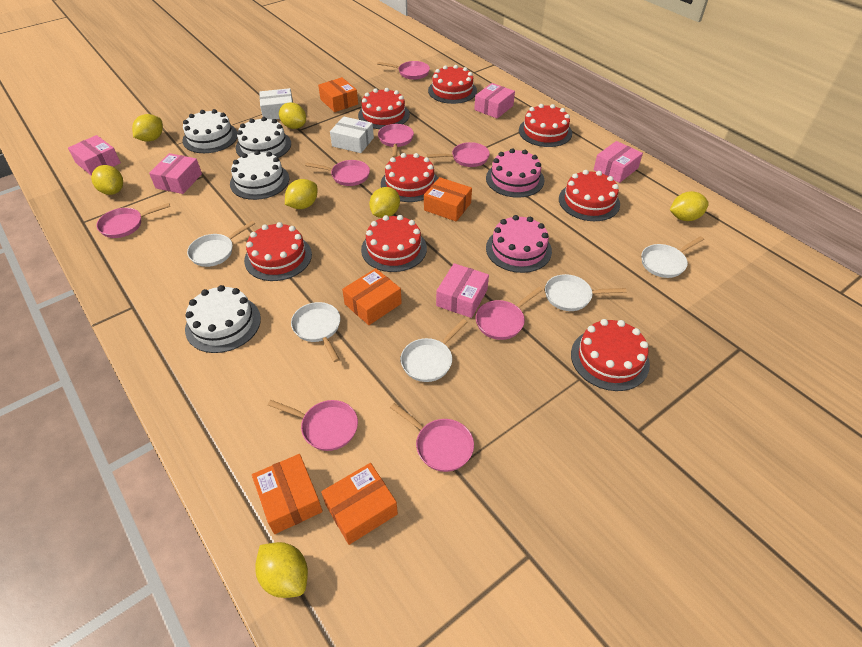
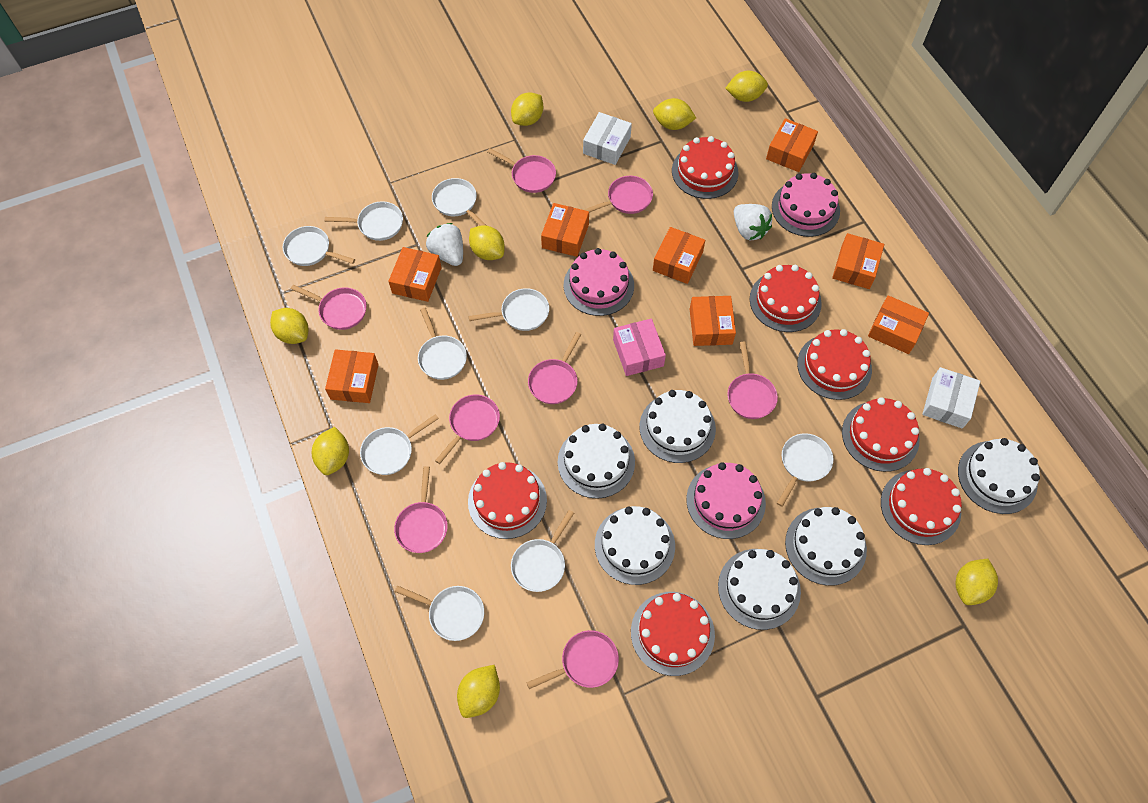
orange box: 5 -> 8
pink box: 5 -> 1
pink cake: 2 -> 3
red cake: 8 -> 7
white cake: 4 -> 6
white pan: 5 -> 9
white strawberry: 0 -> 2
yellow lemon: 7 -> 8

